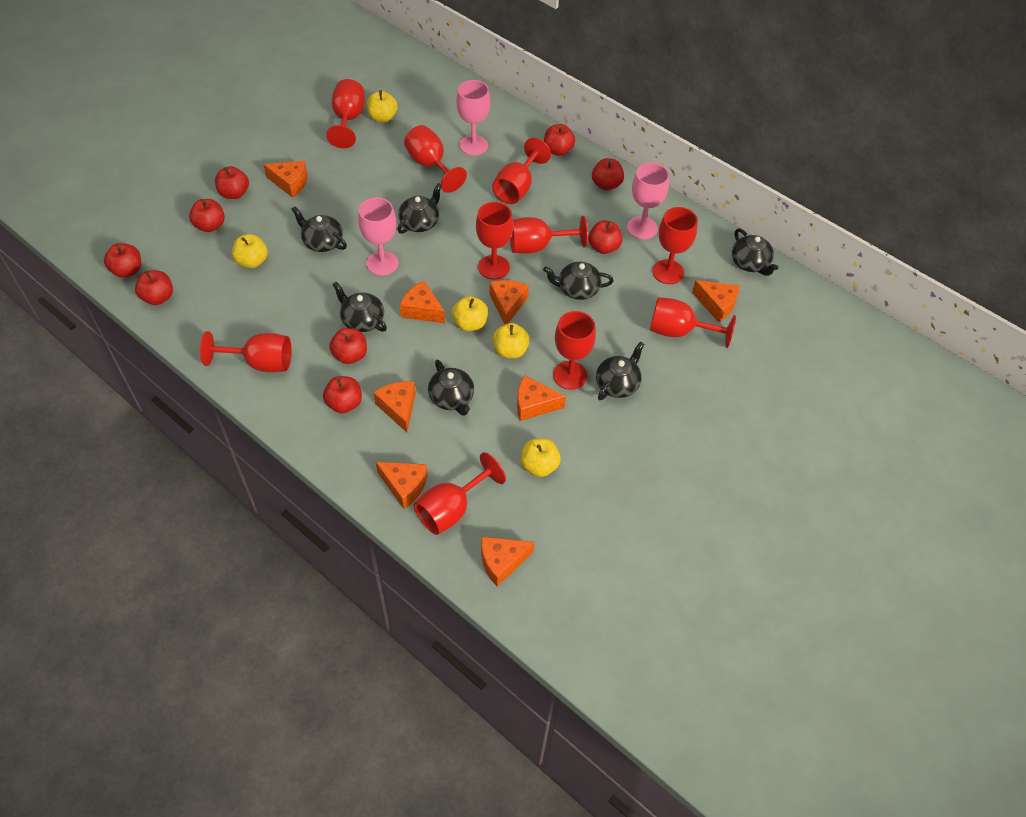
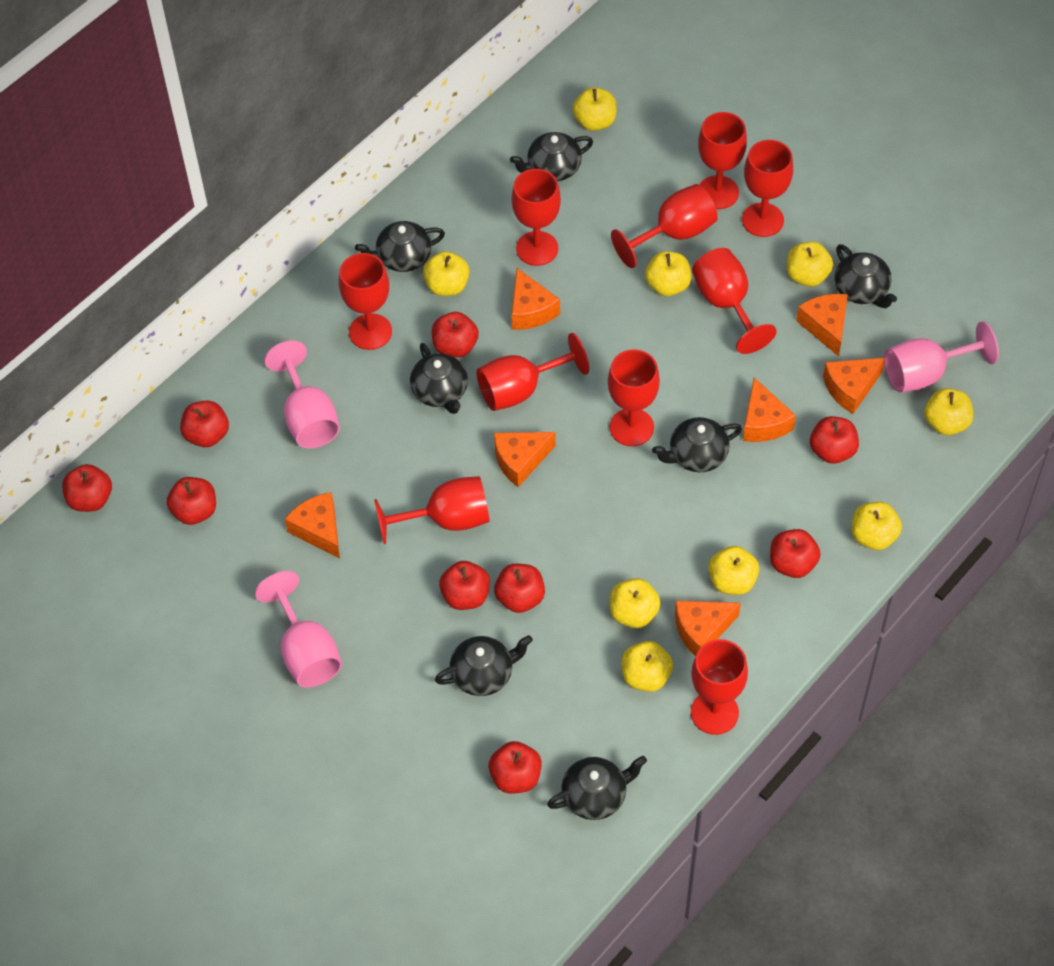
orange cheese: 8 -> 7
yellow apple: 5 -> 9

